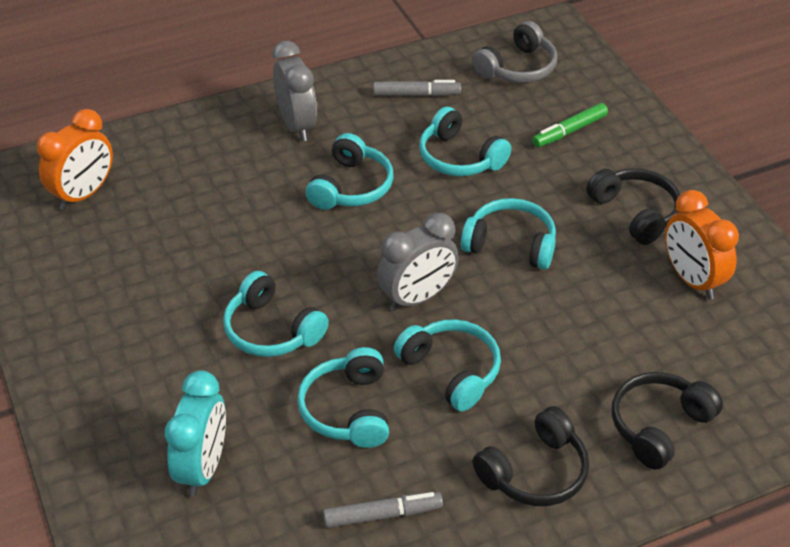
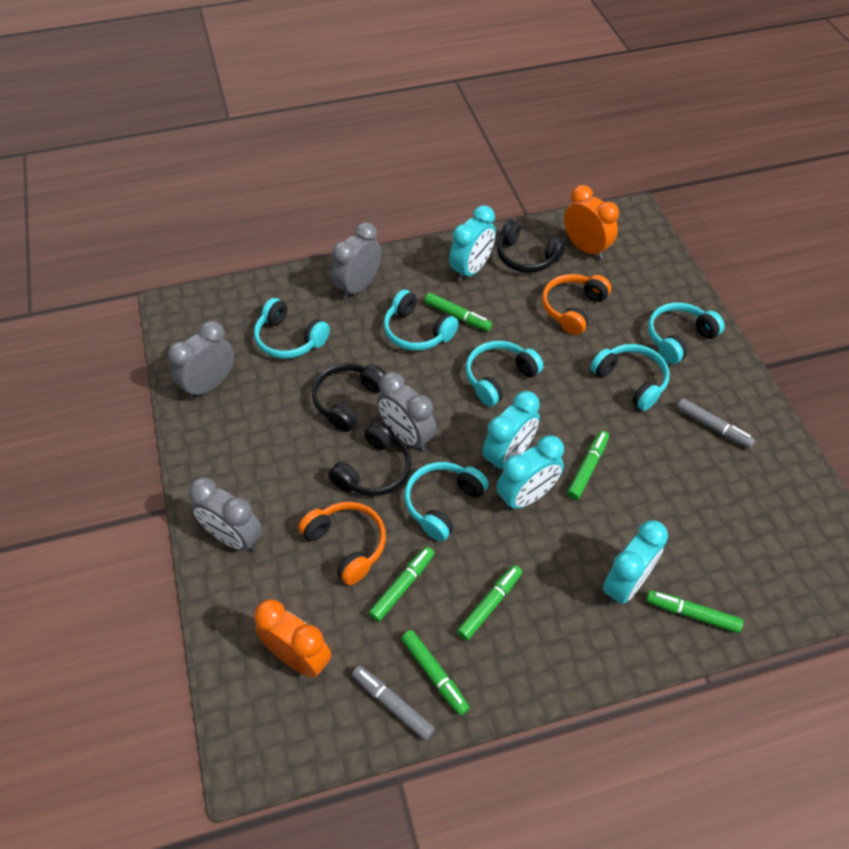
green marker: 1 -> 6
grey clock: 2 -> 4
grey headphones: 1 -> 0
orange headphones: 0 -> 2
turquoise clock: 1 -> 4

